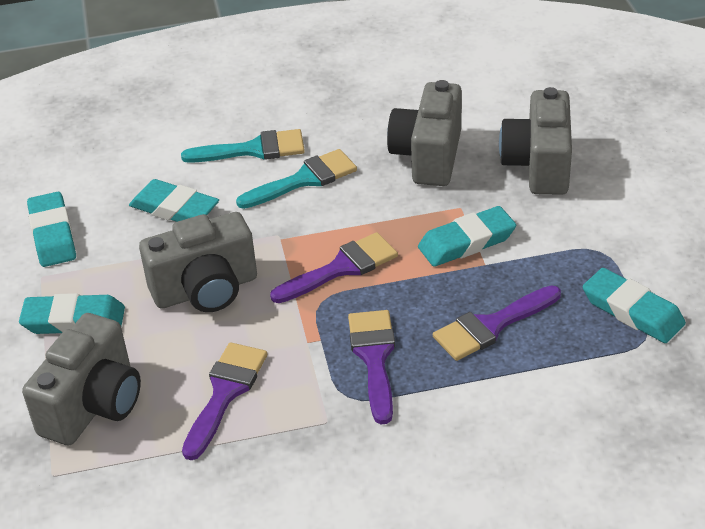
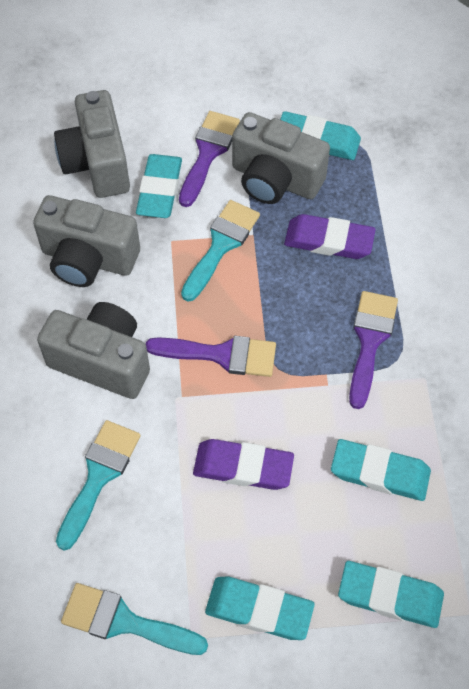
purple brush: 4 -> 3
purple eraser: 0 -> 2
turquoise brush: 2 -> 3

